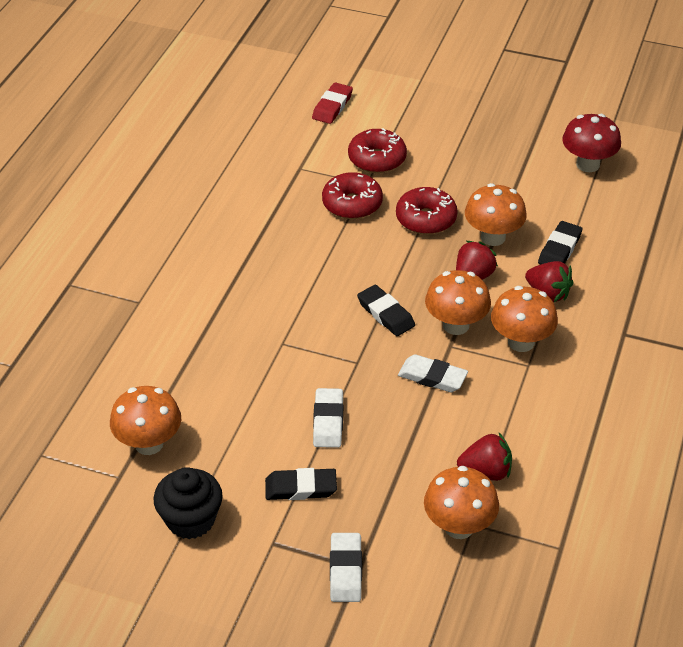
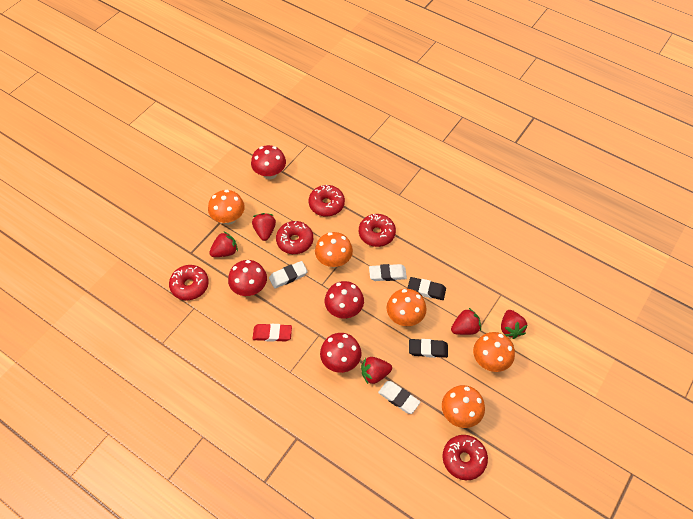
black cupcake: 1 -> 0
black eraser: 3 -> 2
red donut: 3 -> 5
red mushroom: 1 -> 4
red strawberry: 3 -> 5

